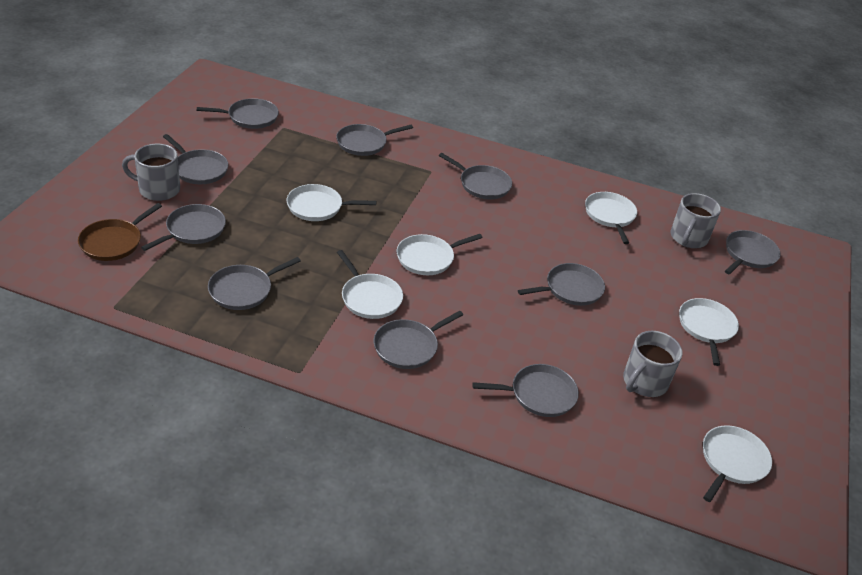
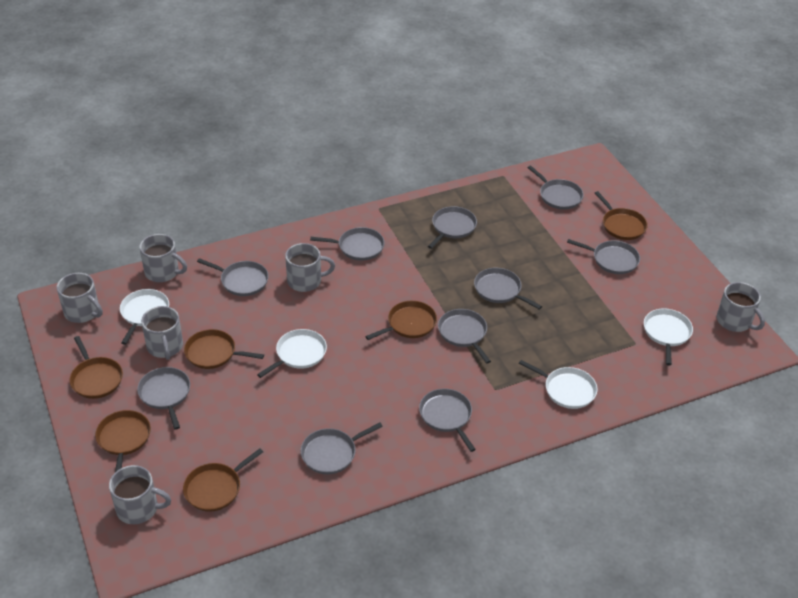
brown pan: 1 -> 6
grey mug: 3 -> 6
white pan: 6 -> 4

